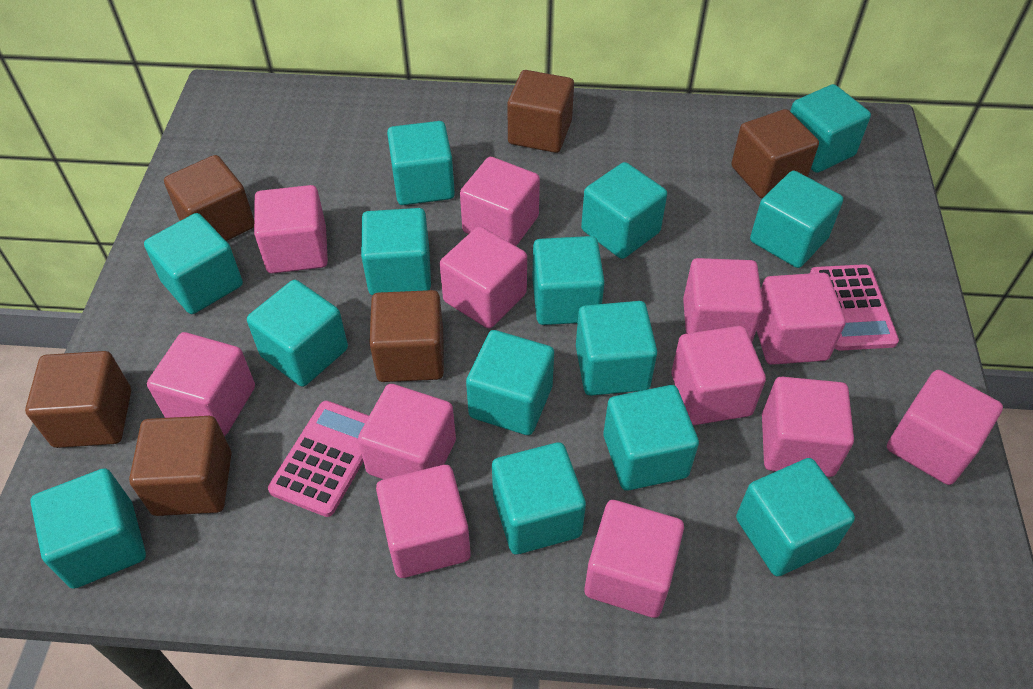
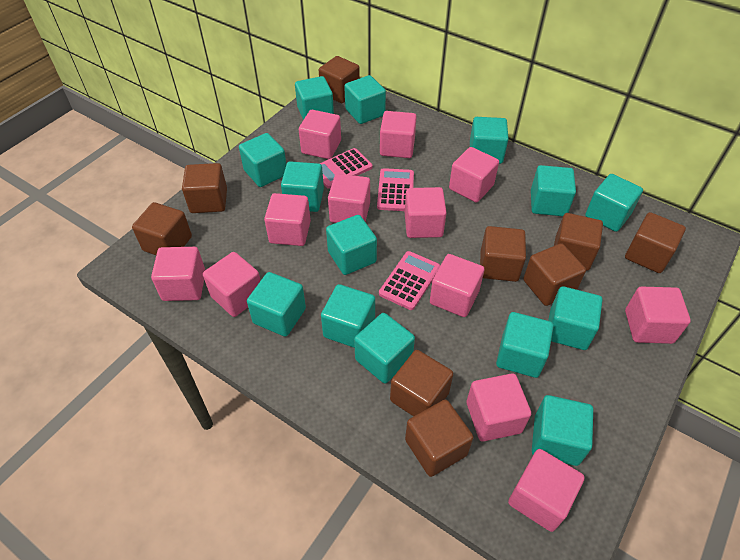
brown cube: 6 -> 9
pink calculator: 2 -> 3

